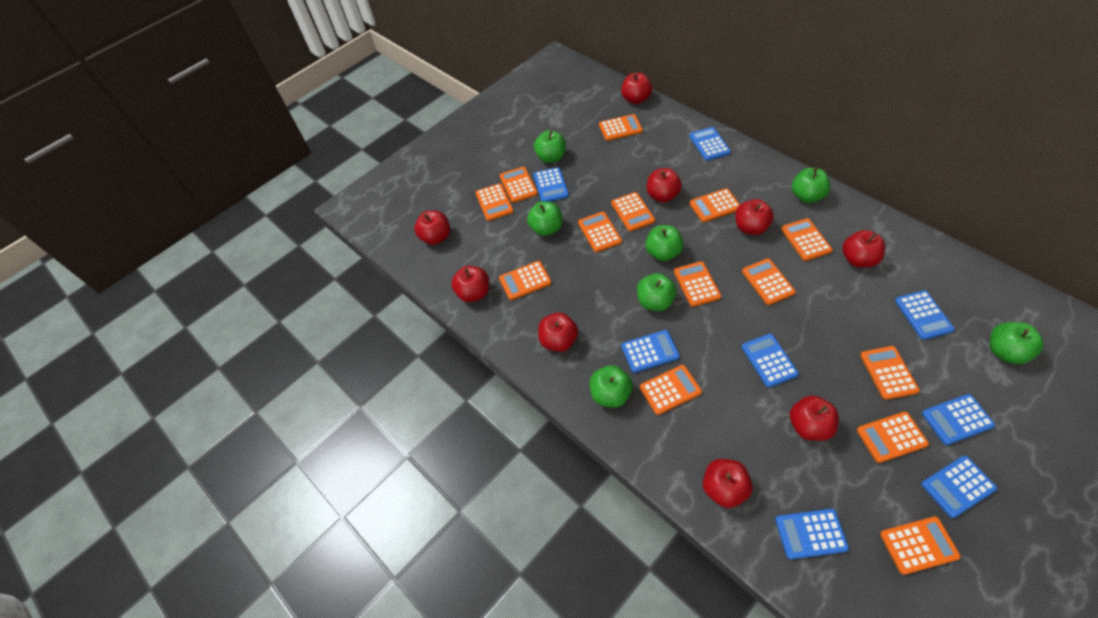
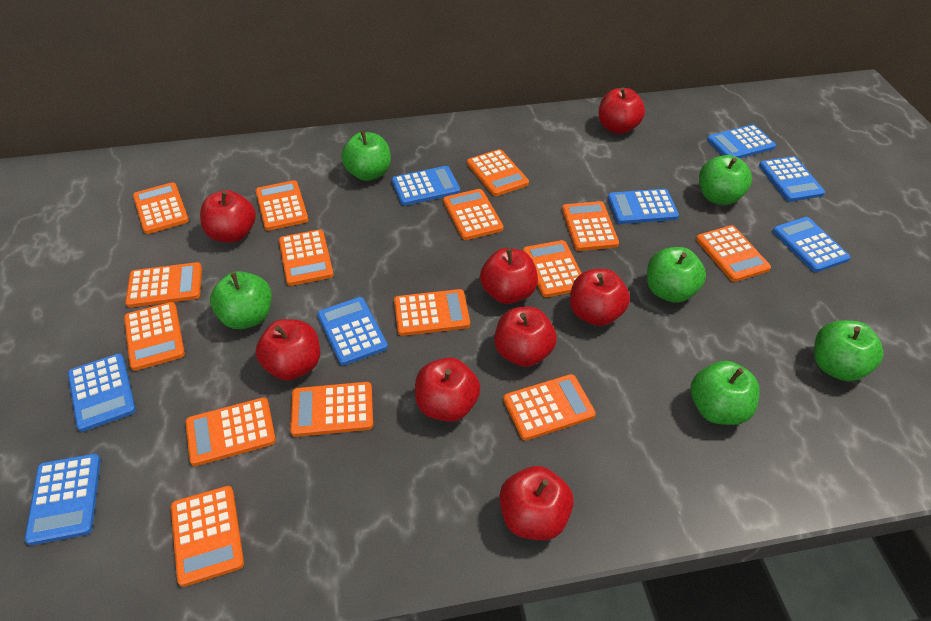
green apple: 7 -> 6
orange calculator: 14 -> 15
red apple: 9 -> 8

